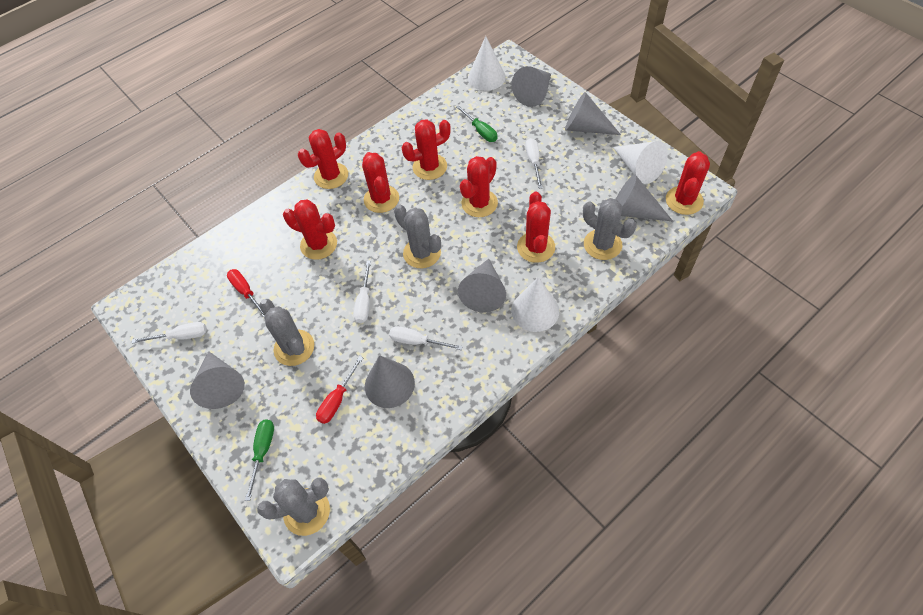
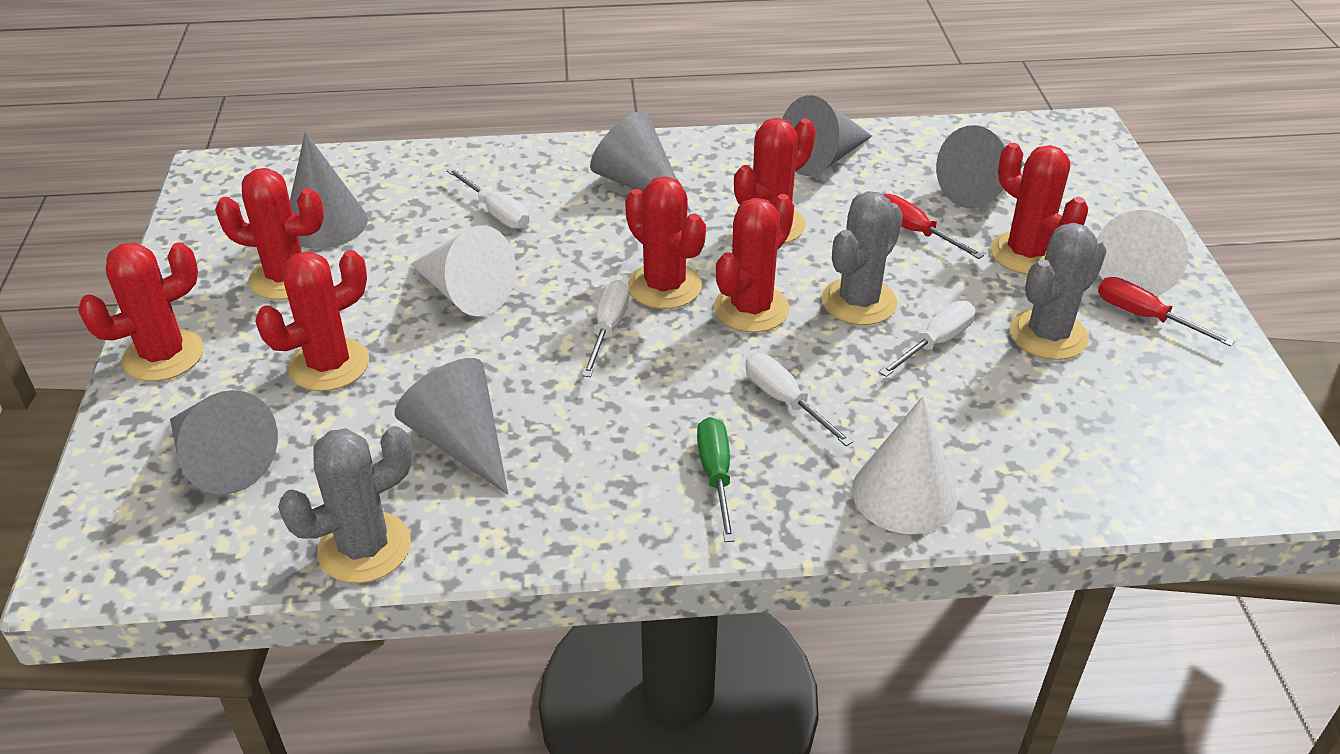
green screwdriver: 2 -> 1
grey cactus: 4 -> 3

